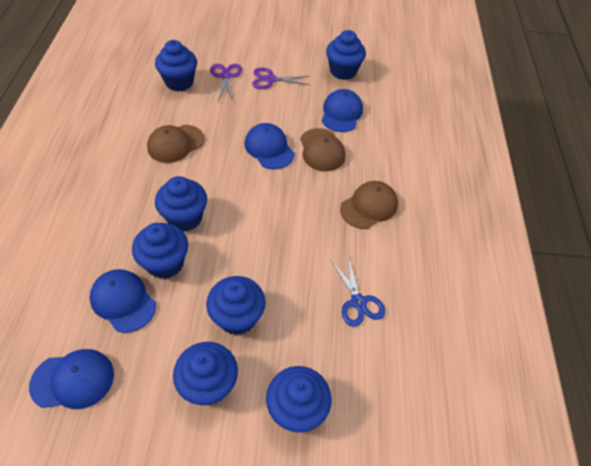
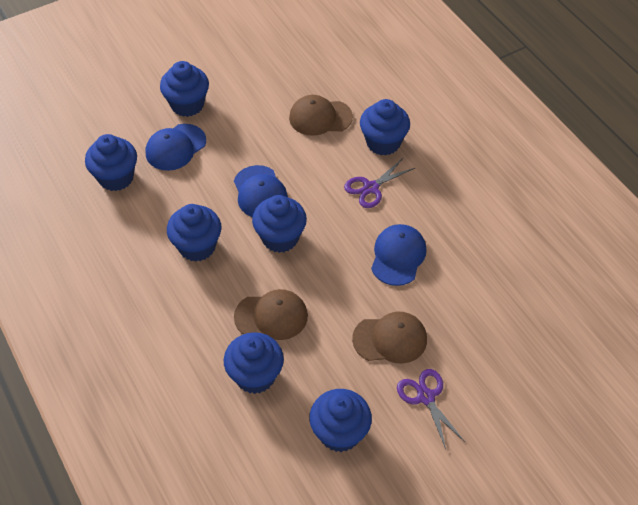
blue cap: 4 -> 3
blue scissors: 1 -> 0

